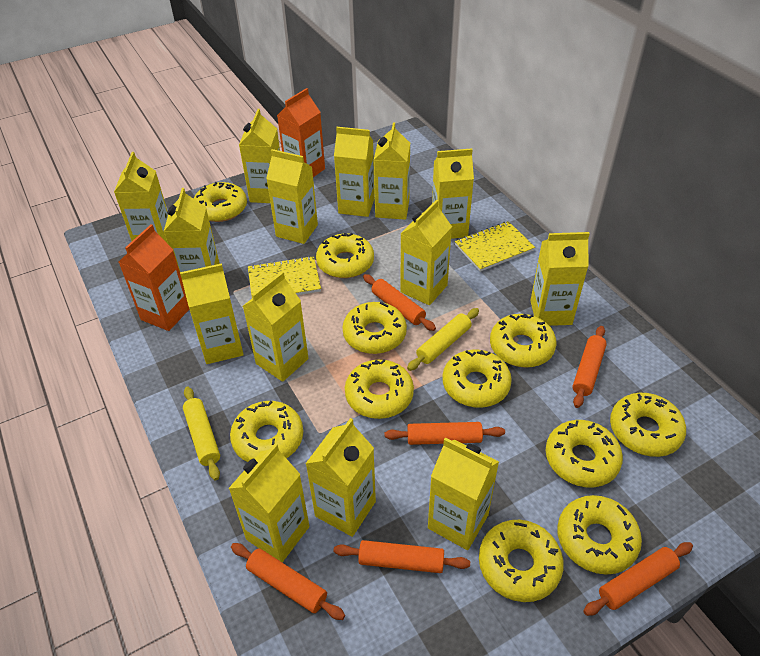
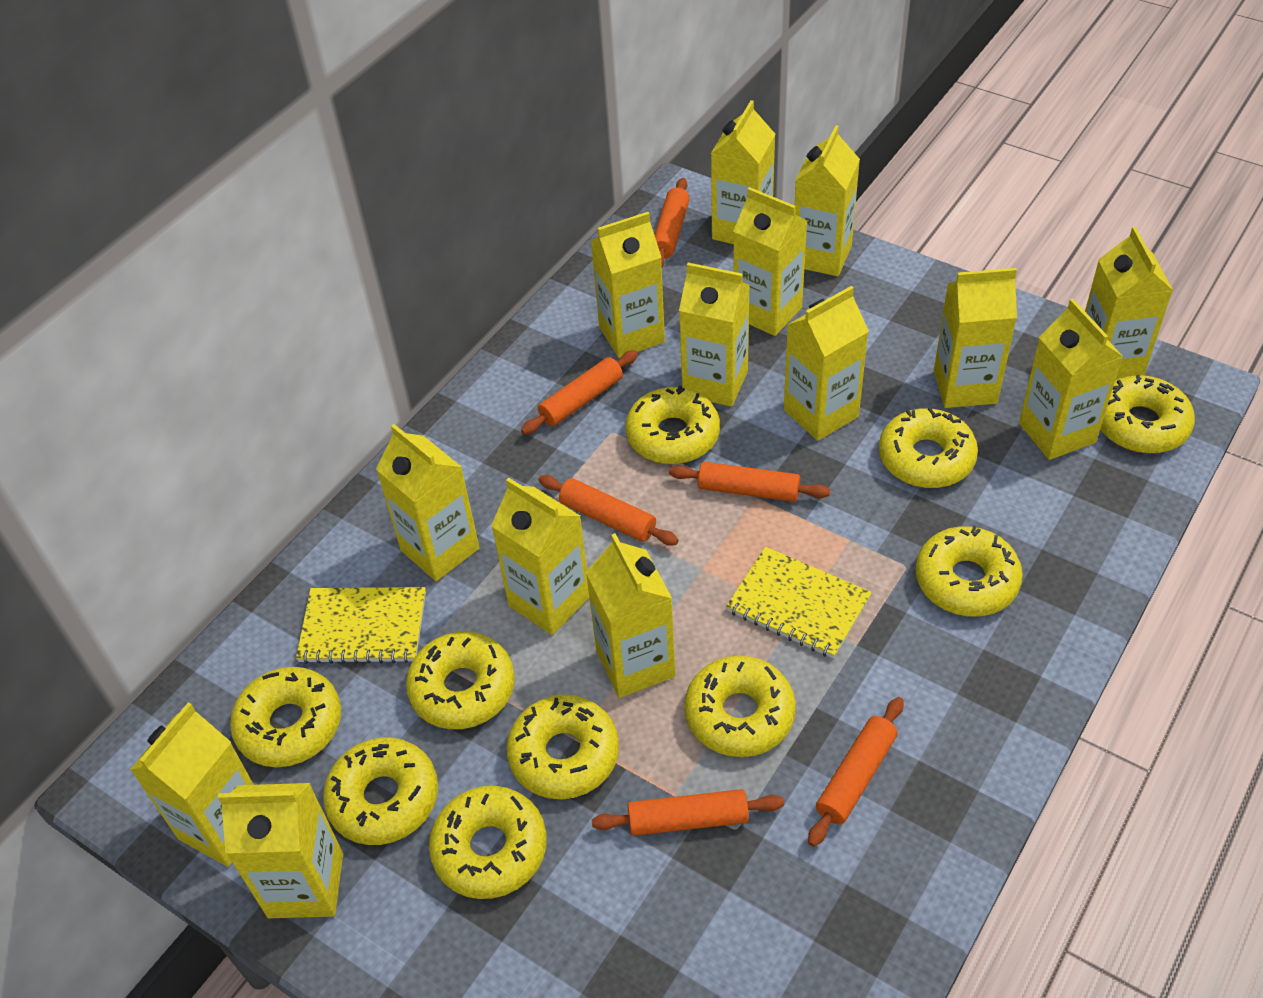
orange carton: 2 -> 0
yellow donut: 11 -> 10
yellow rolling pin: 2 -> 0

